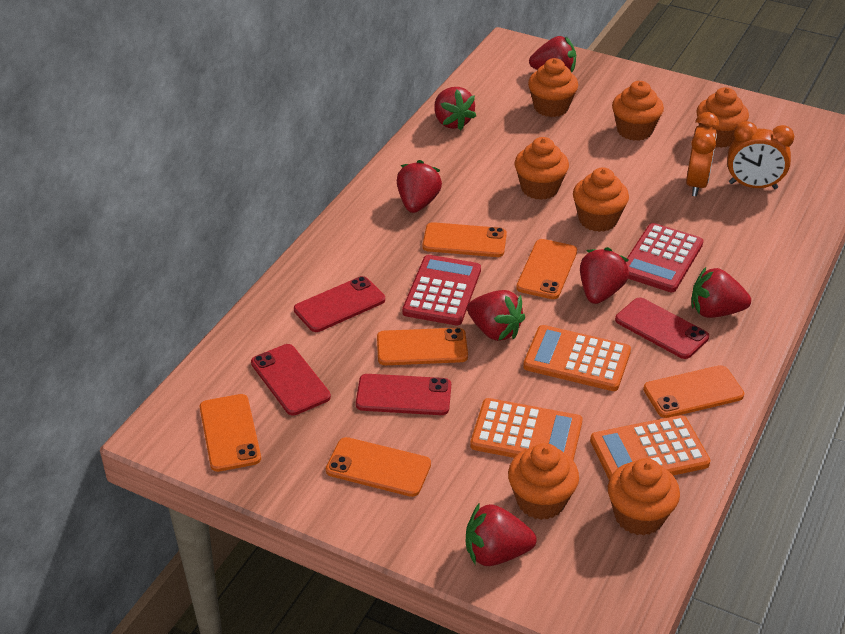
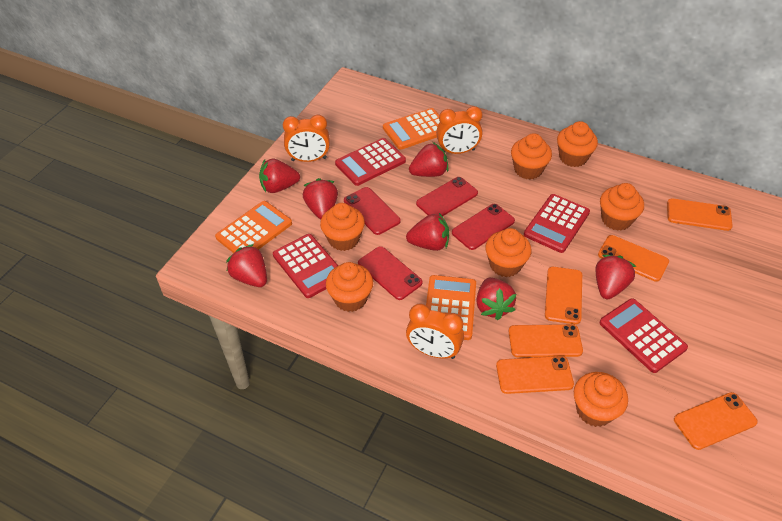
orange clock: 2 -> 3
red calculator: 2 -> 4

